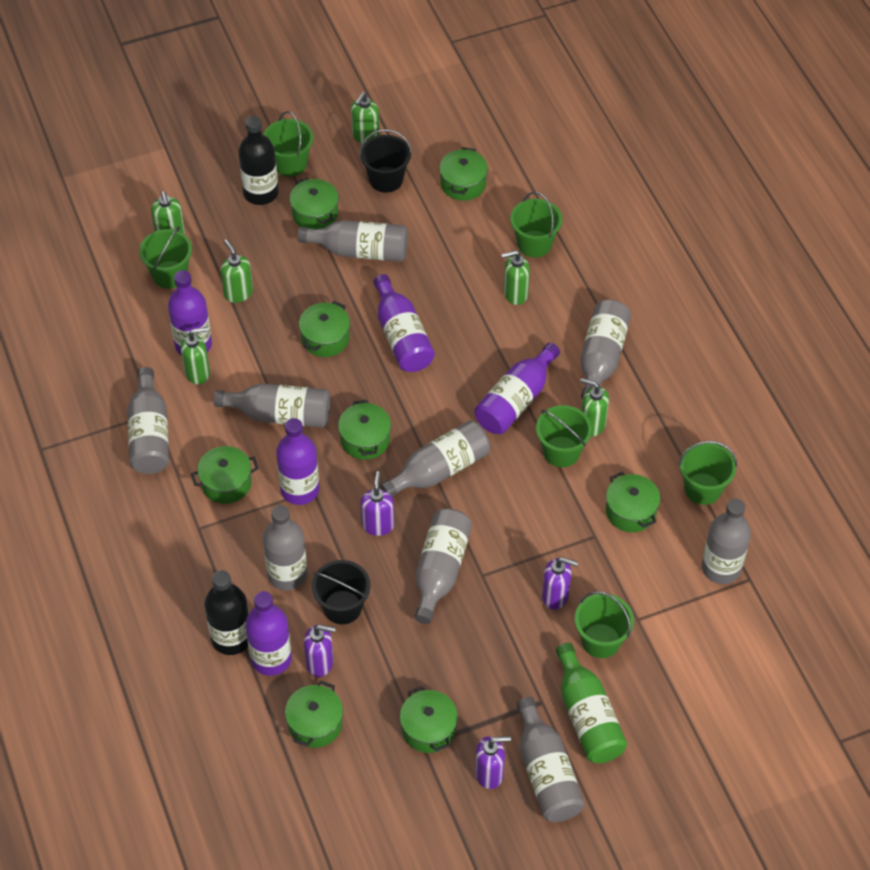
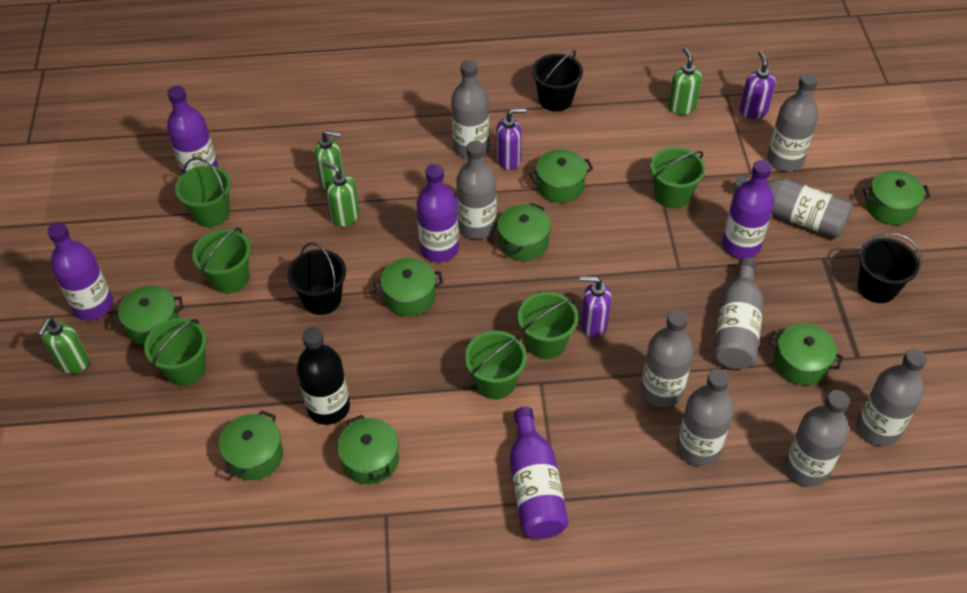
black bottle: 2 -> 1
black bucket: 2 -> 3
green bottle: 1 -> 0
green soap dispenser: 6 -> 4
purple soap dispenser: 4 -> 3

